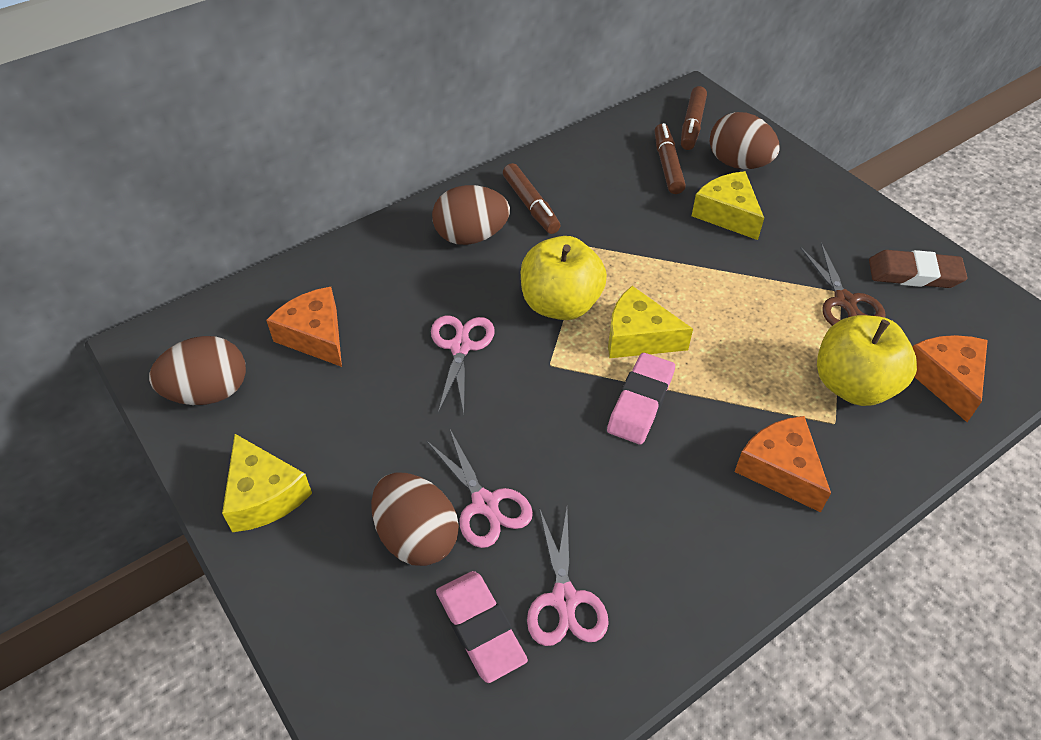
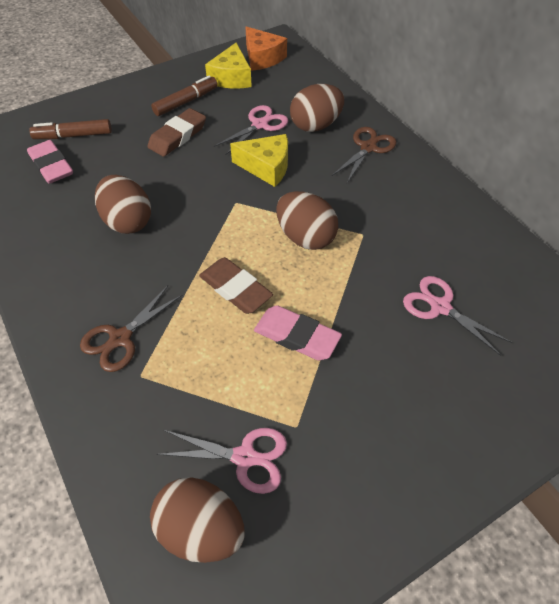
brown eraser: 1 -> 2
brown marker: 3 -> 2
brown scissors: 1 -> 2
orange cheese: 3 -> 1
yellow apple: 2 -> 0
yellow cheese: 3 -> 2

